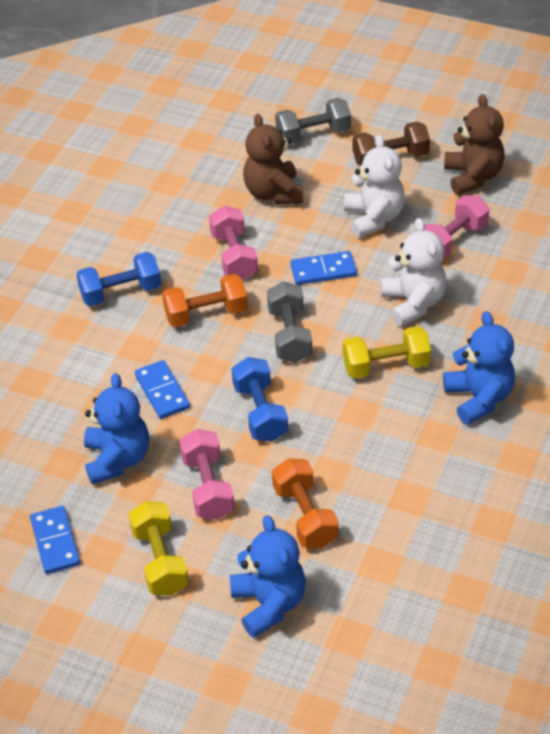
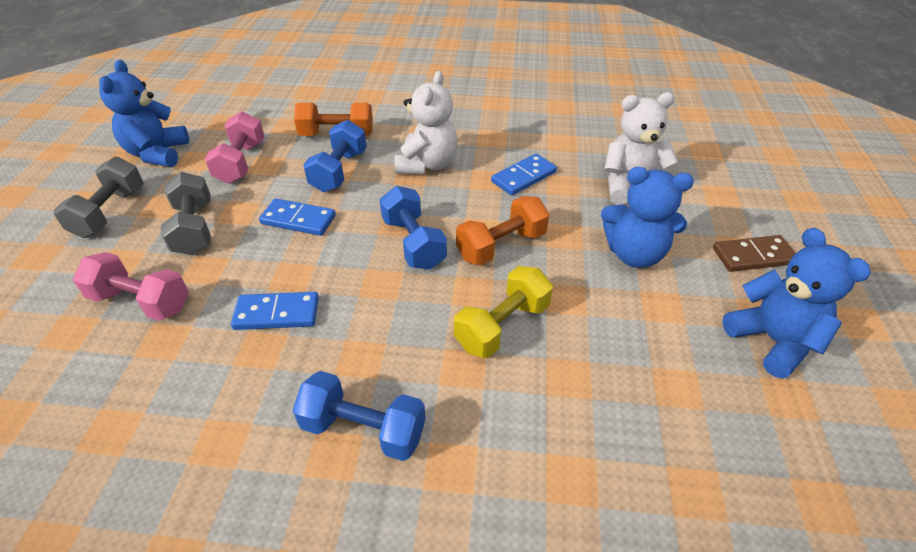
blue dumbbell: 2 -> 3
brown domino: 0 -> 1
brown dumbbell: 1 -> 0
brown teddy bear: 2 -> 0
pink dumbbell: 3 -> 2
yellow dumbbell: 2 -> 1

